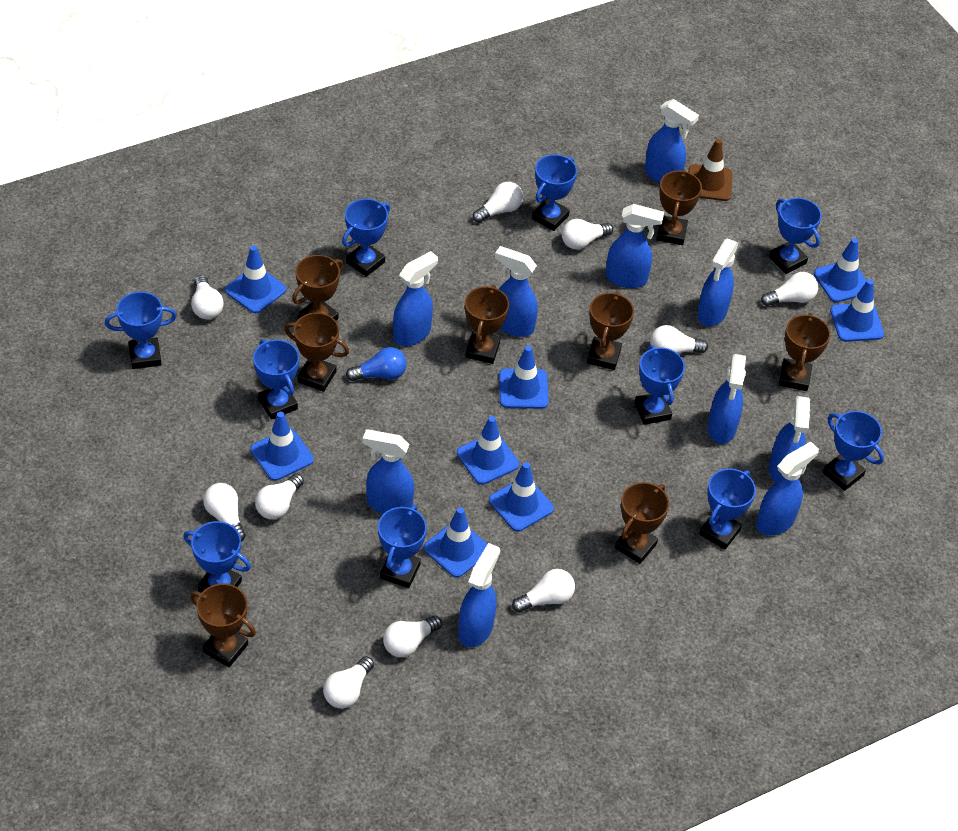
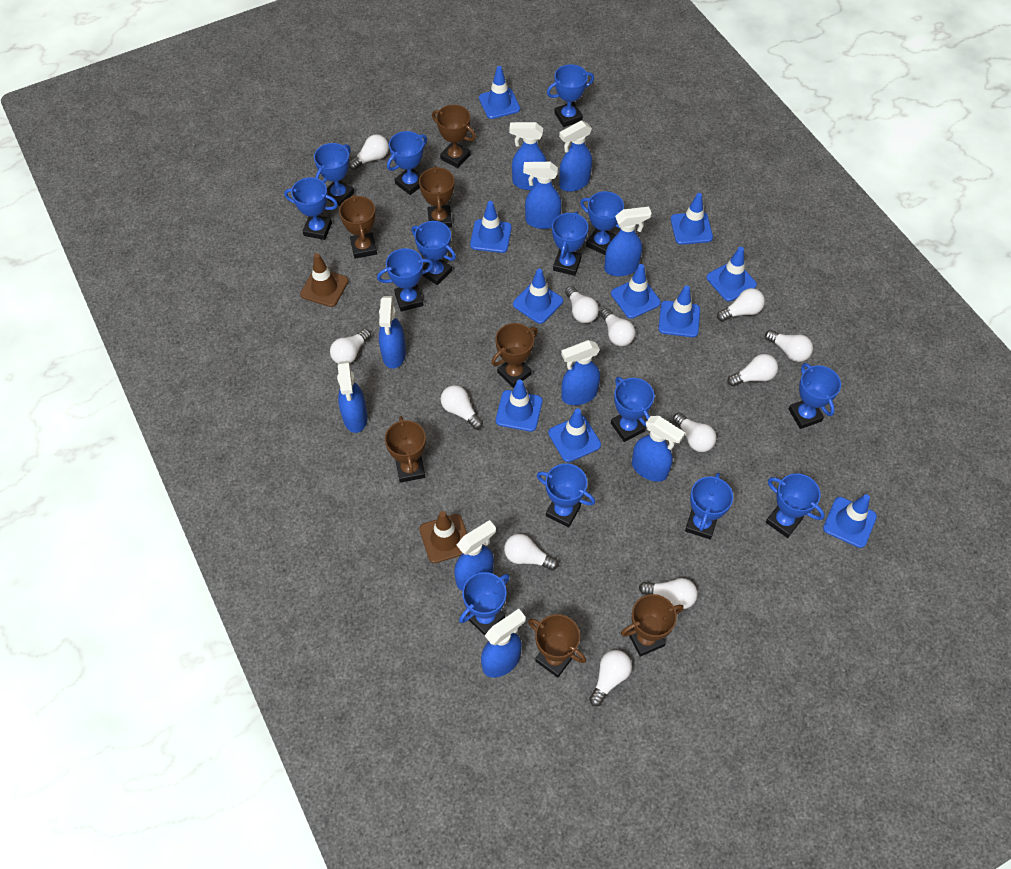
blue light bulb: 1 -> 0
blue traffic cone: 8 -> 10
blue trophy: 10 -> 14
brown traffic cone: 1 -> 2
brown trophy: 8 -> 7
white light bulb: 10 -> 12

